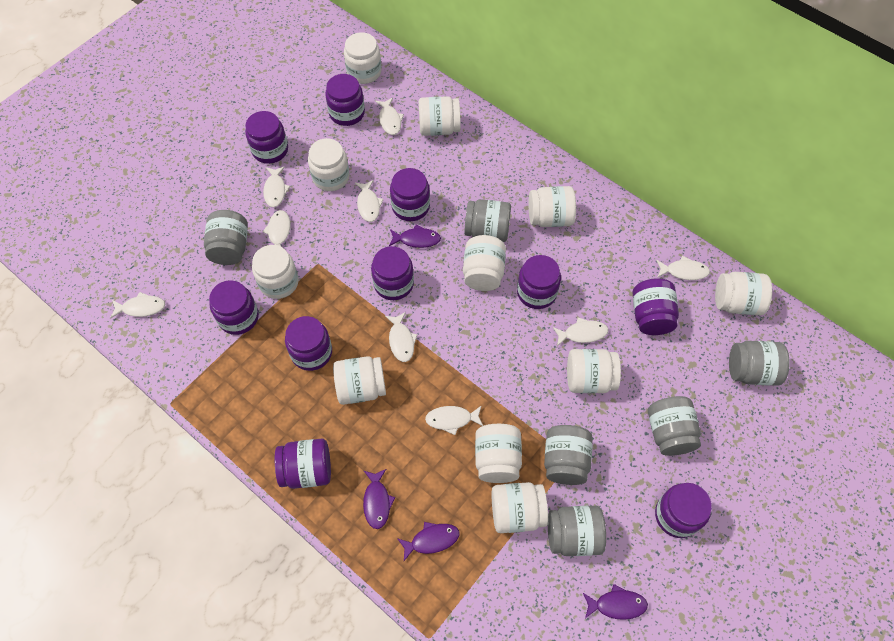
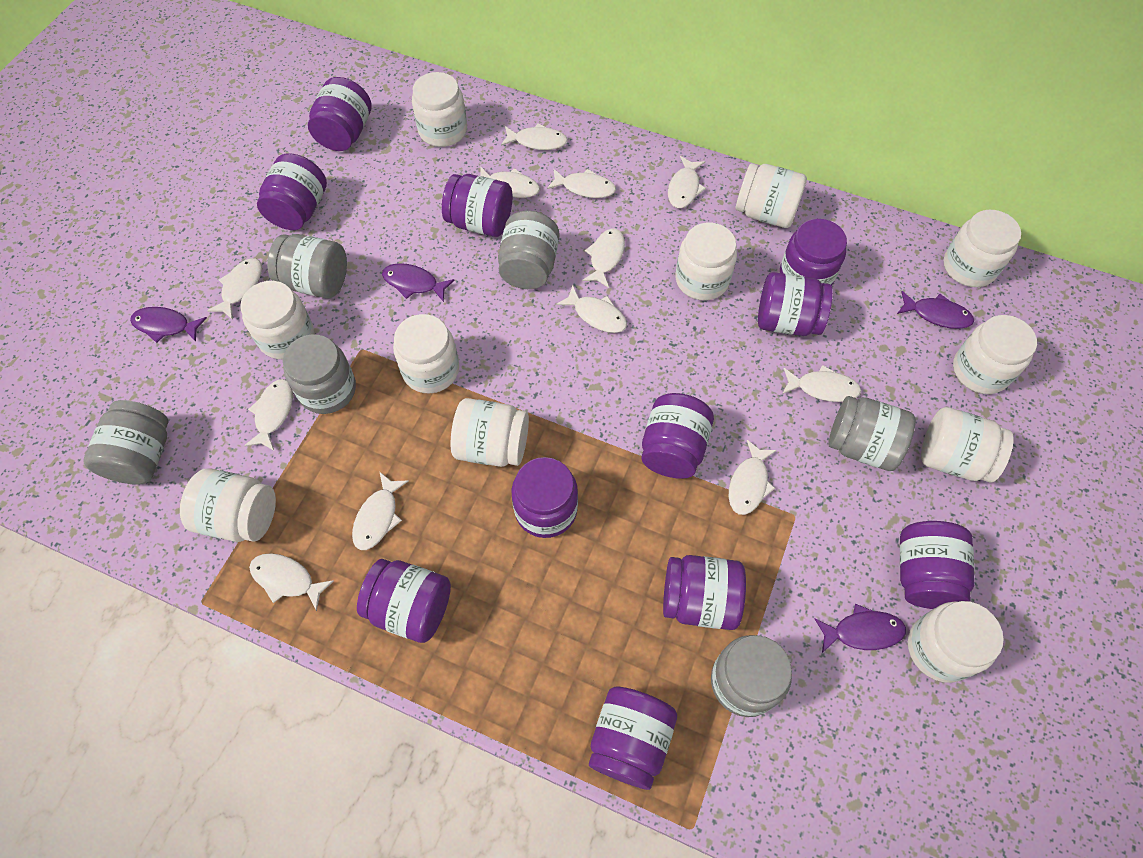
purple jar: 10 -> 11
white fish: 9 -> 12

